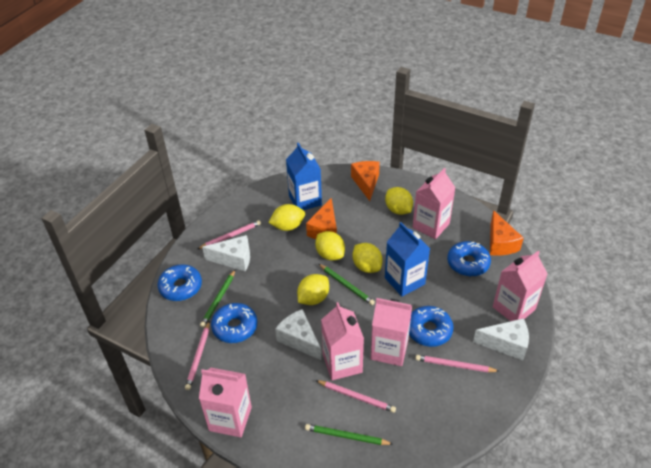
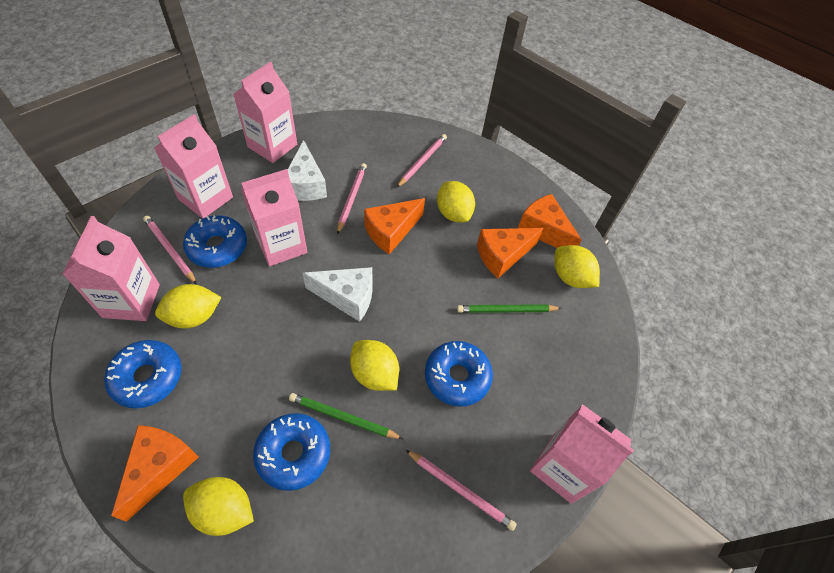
blue carton: 2 -> 0
green pencil: 3 -> 2
orange cheese: 3 -> 4
white cheese: 3 -> 2

